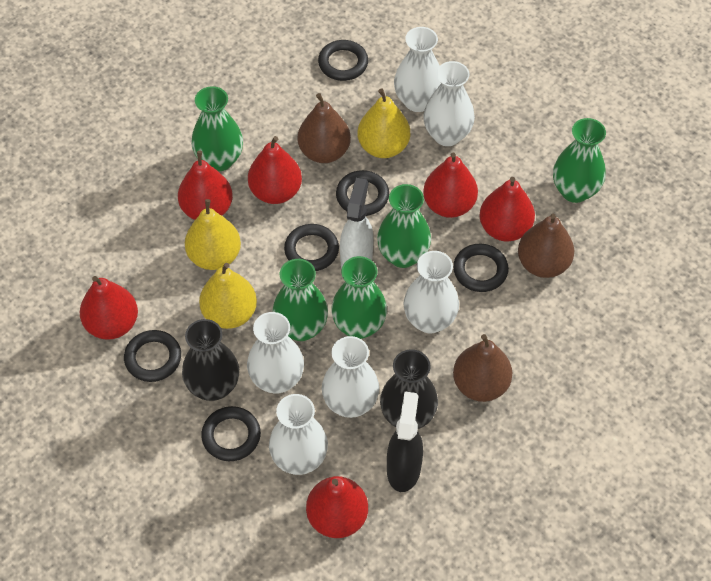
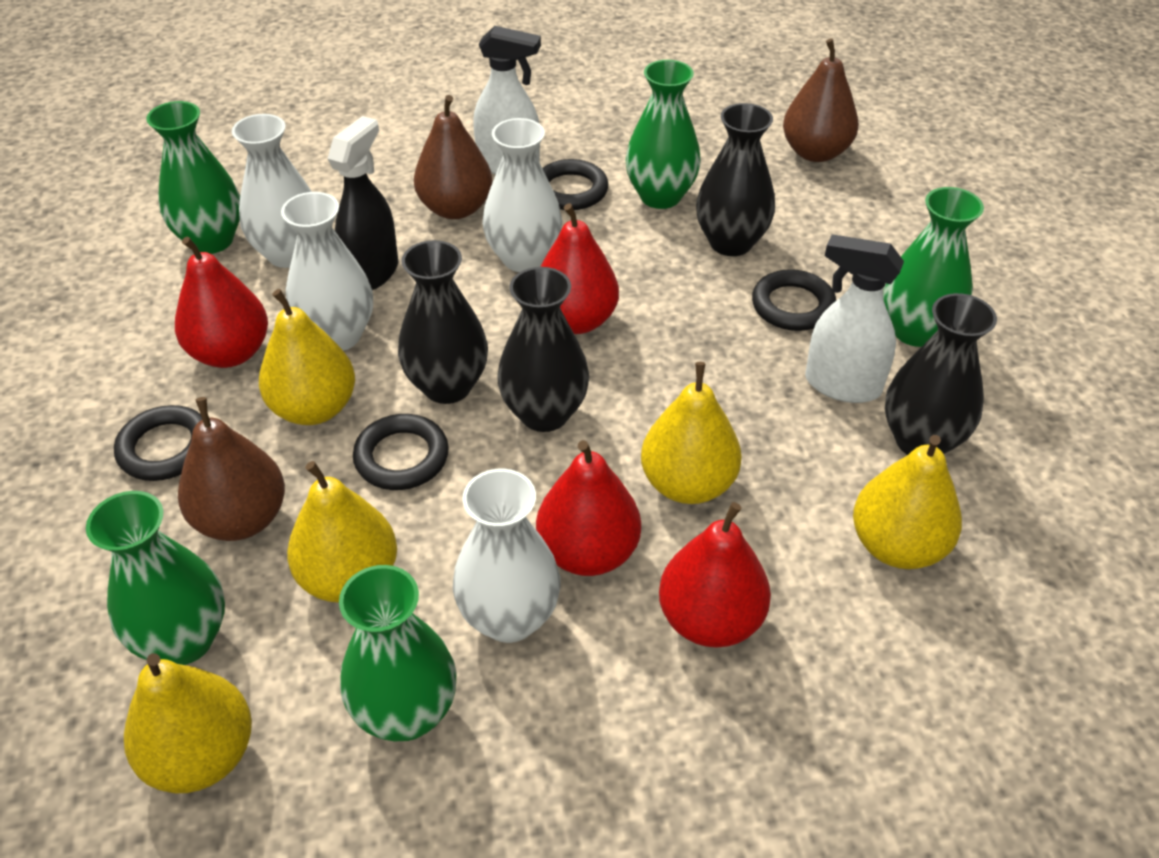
black ring: 6 -> 4
black vase: 2 -> 4
red pear: 6 -> 4
white spray bottle: 1 -> 2
white vase: 6 -> 4
yellow pear: 3 -> 5

